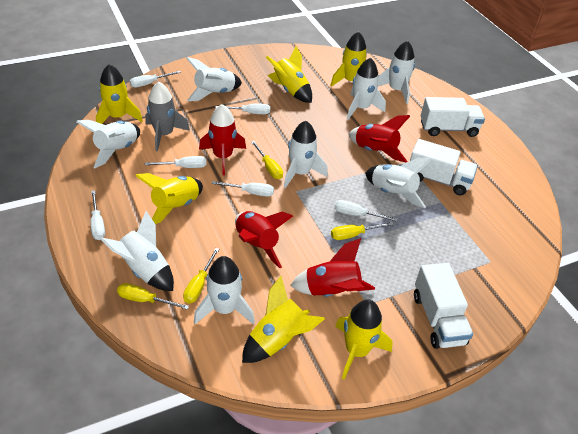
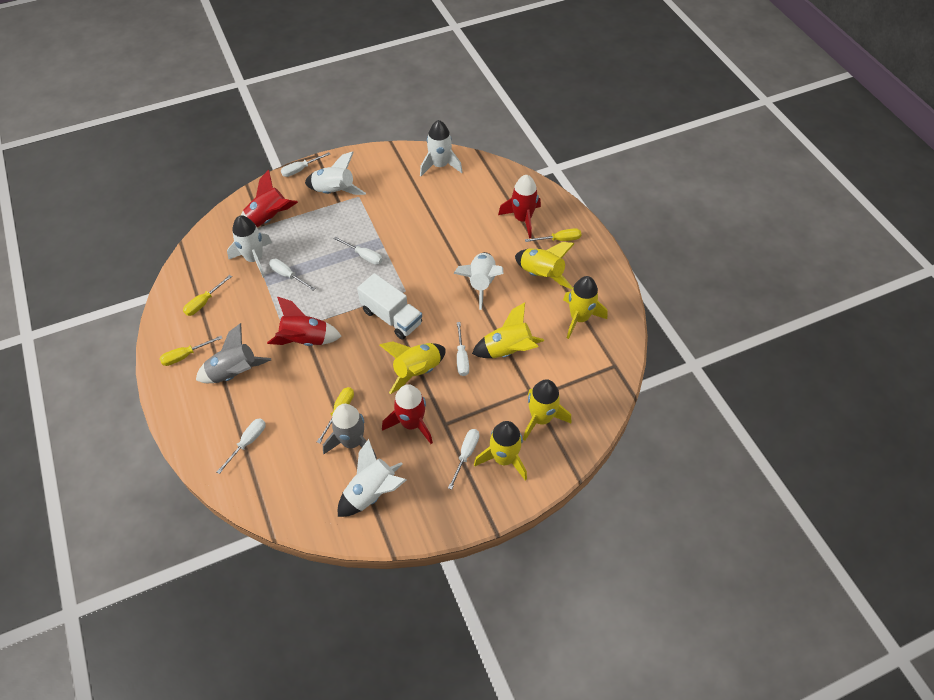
grey rocket: 1 -> 2
white rocket: 8 -> 5
white truck: 3 -> 1

